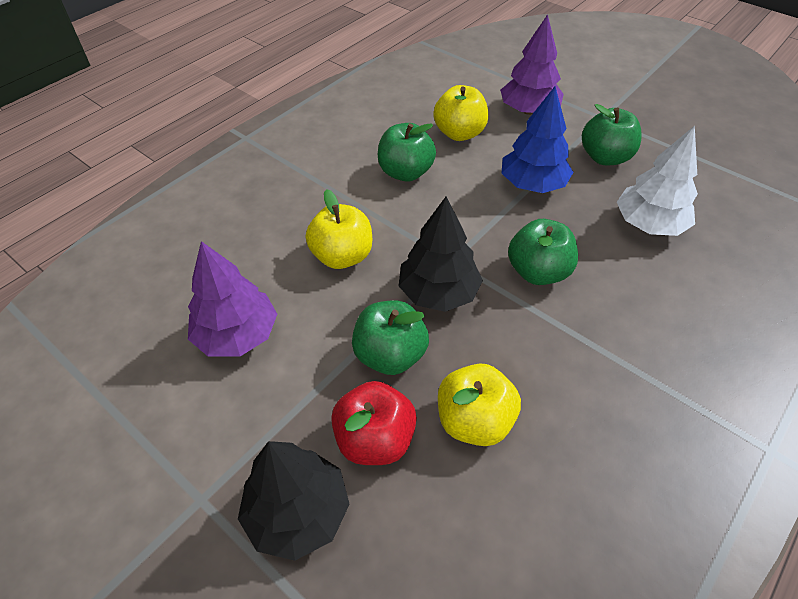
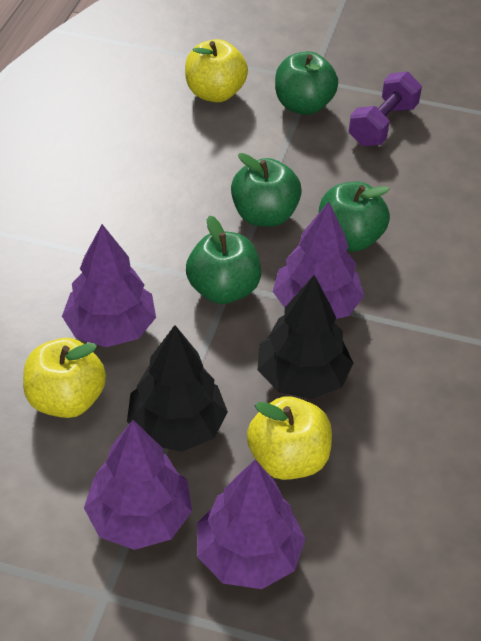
blue tree: 1 -> 0
purple dumbbell: 0 -> 1
purple tree: 2 -> 4
red apple: 1 -> 0
white tree: 1 -> 0

